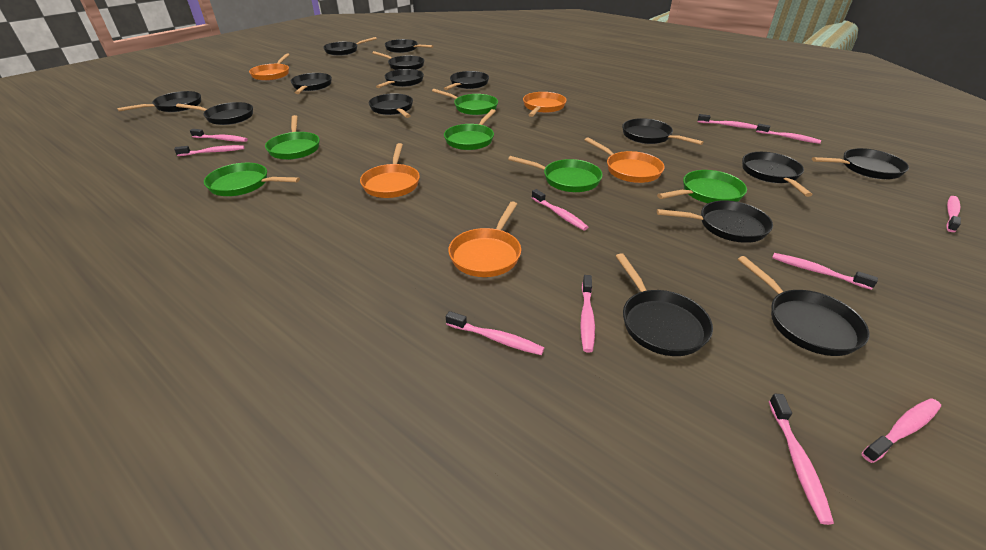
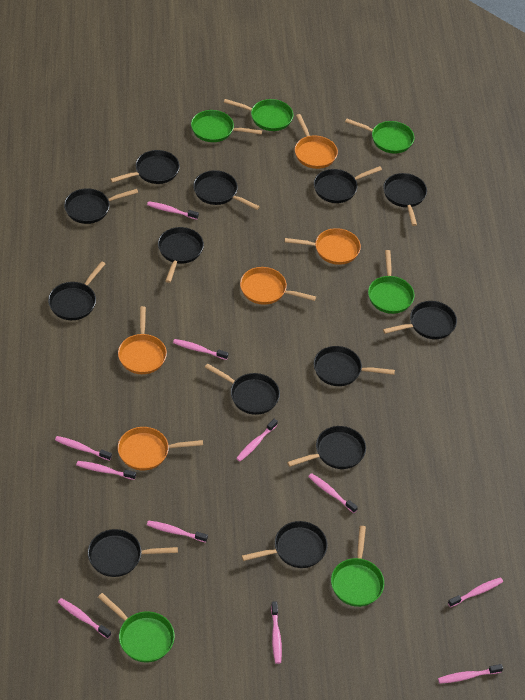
black pan: 15 -> 13

